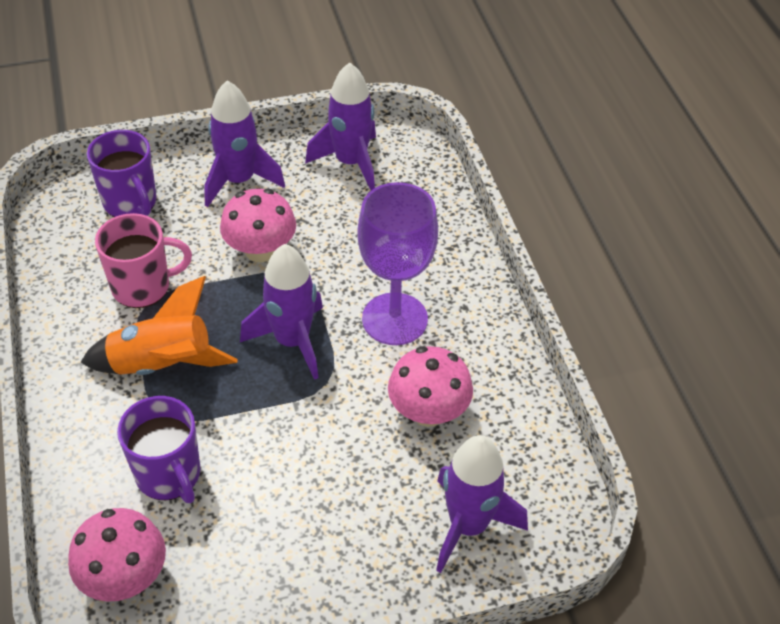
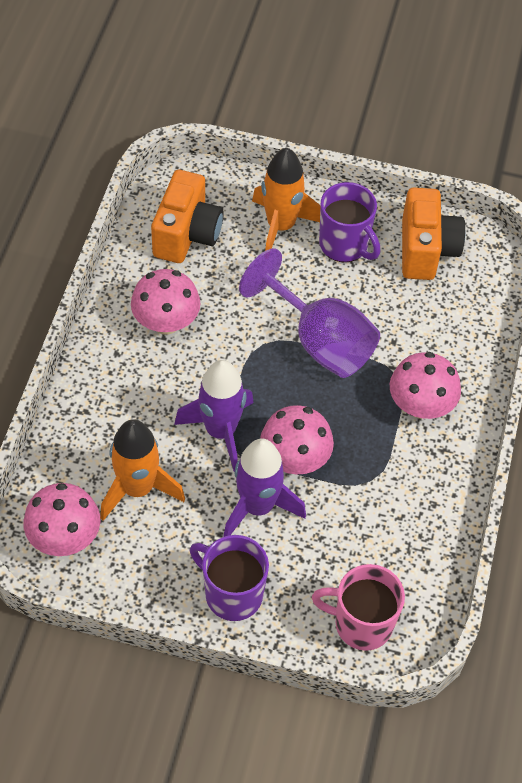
orange camera: 0 -> 2
orange rocket: 1 -> 2
pink mushroom: 3 -> 4
purple rocket: 4 -> 2

